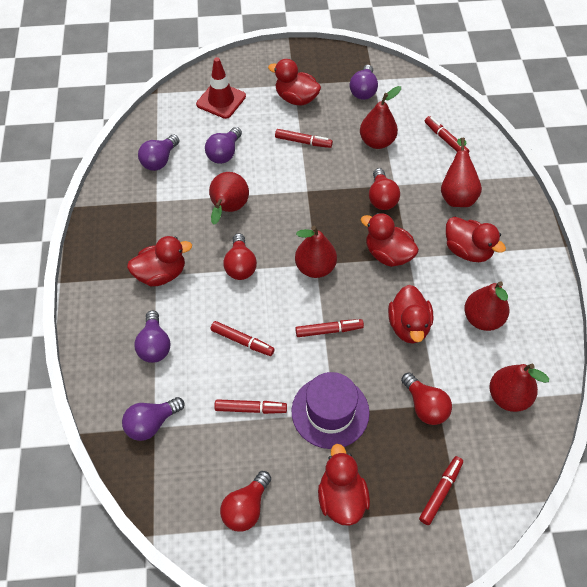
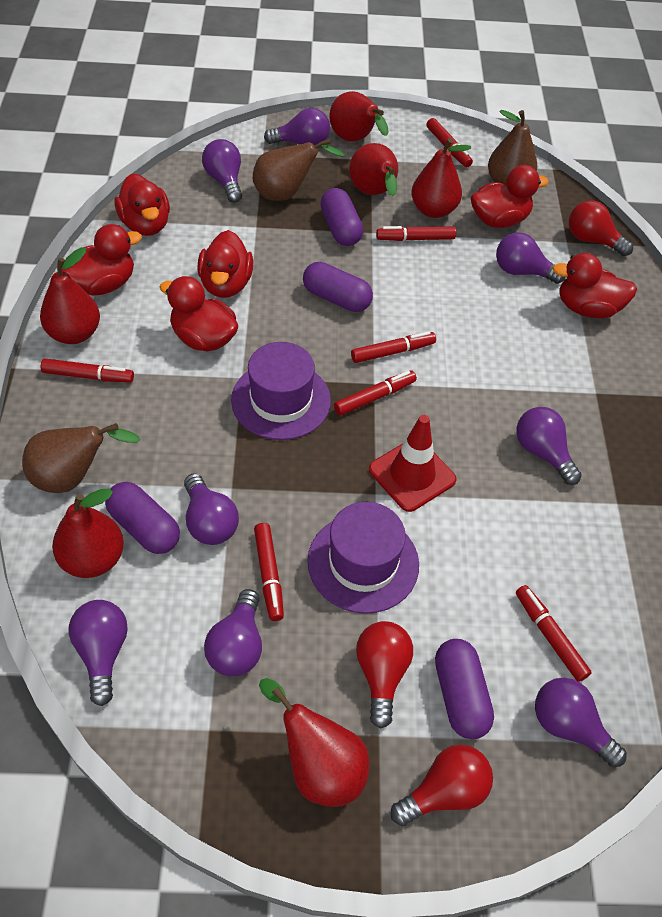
brown pear: 0 -> 3
purple capsule: 0 -> 4
purple hat: 1 -> 2
purple light bulb: 5 -> 8
red light bulb: 4 -> 3
red marker: 6 -> 7

